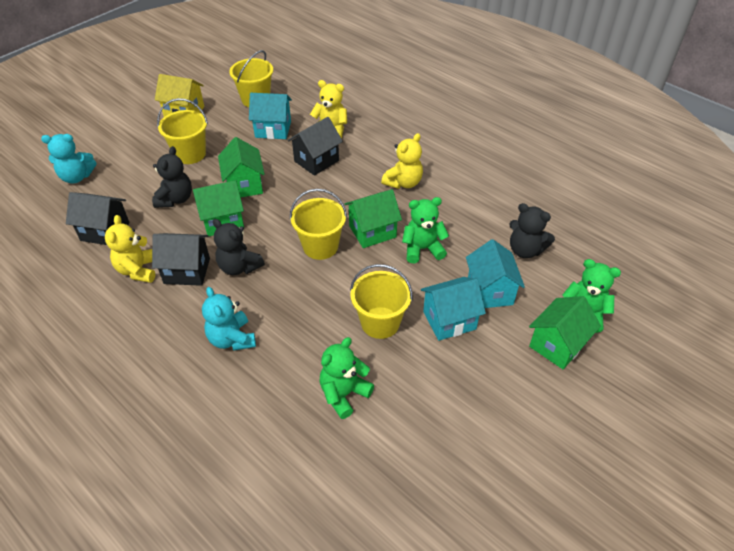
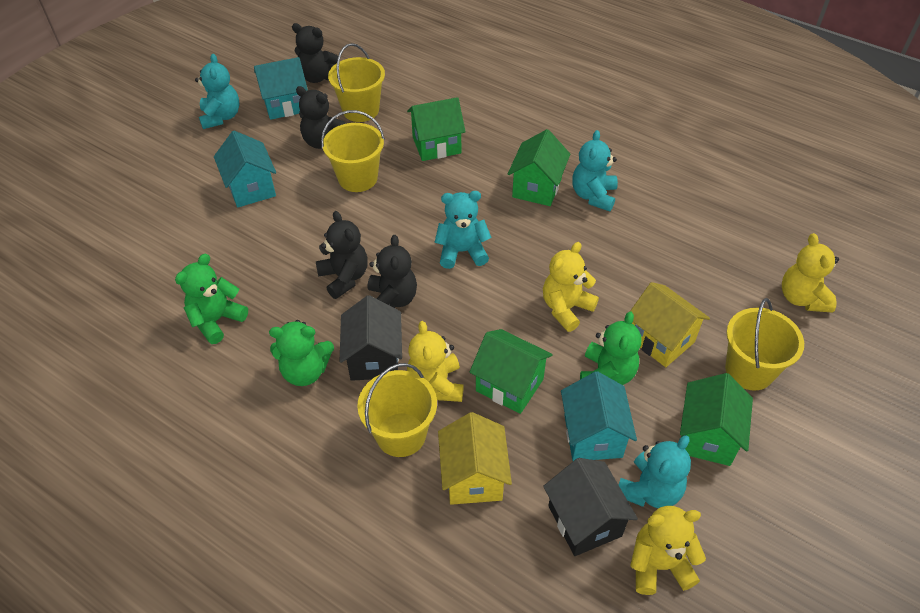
black house: 3 -> 2
black teddy bear: 3 -> 4
turquoise teddy bear: 2 -> 4
yellow house: 1 -> 2
yellow teddy bear: 3 -> 4

